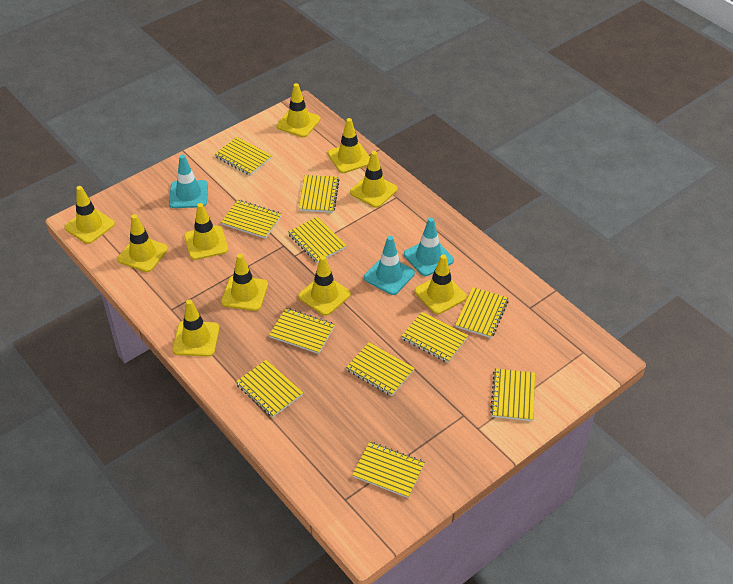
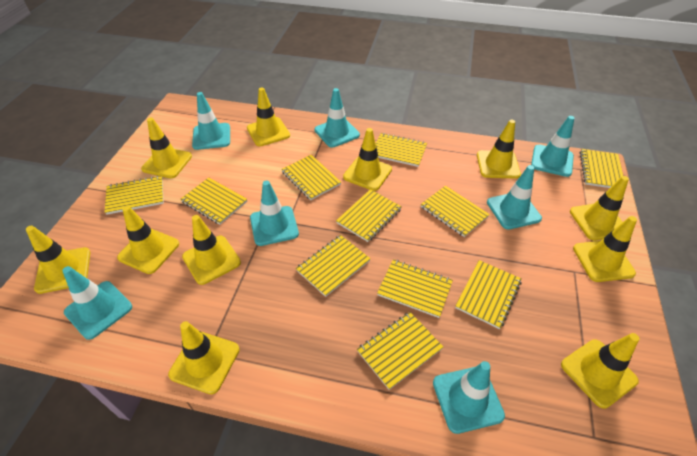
turquoise traffic cone: 3 -> 7
yellow traffic cone: 10 -> 11

